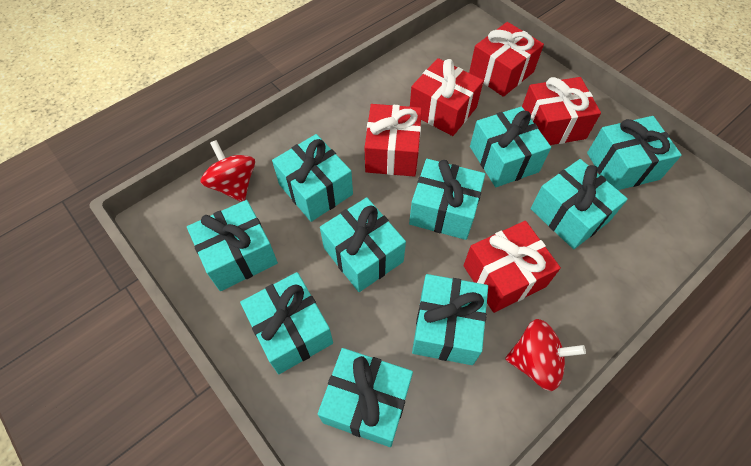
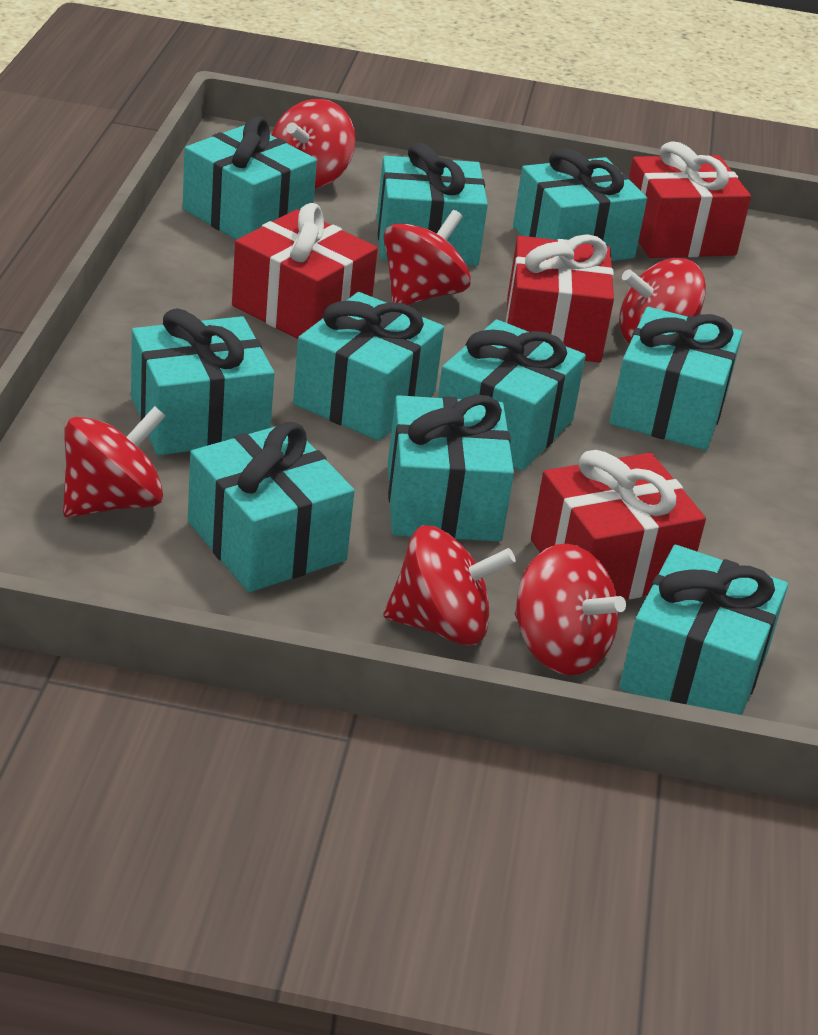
red gift: 5 -> 4
red spinning top: 2 -> 6

